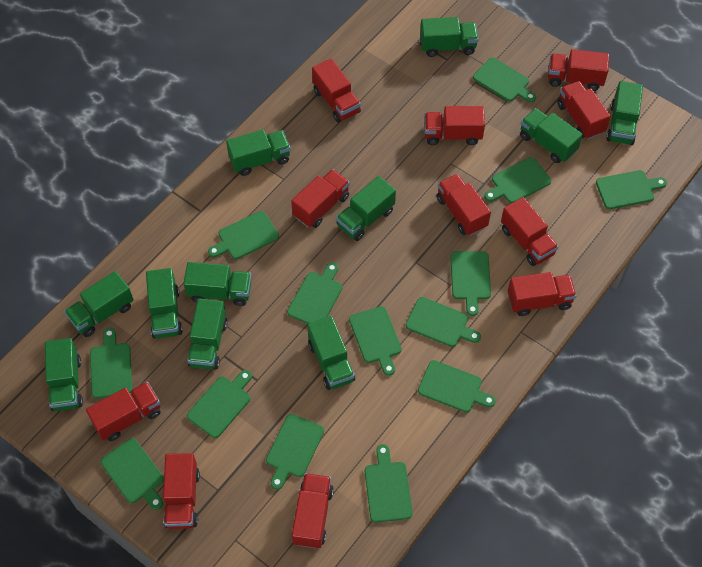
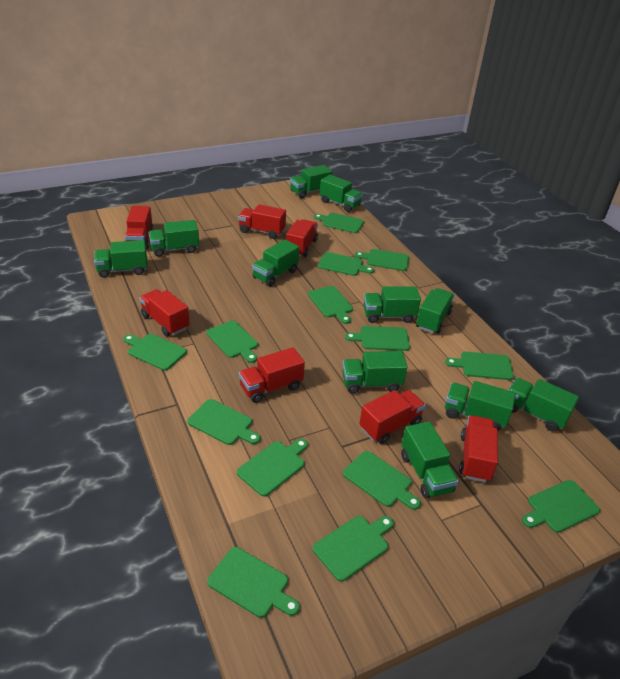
red truck: 11 -> 7

